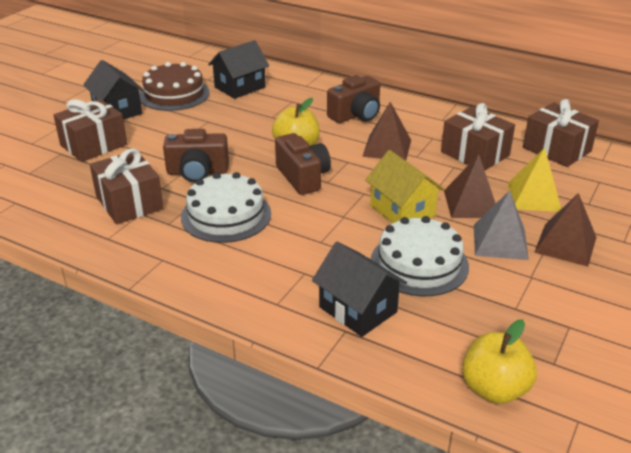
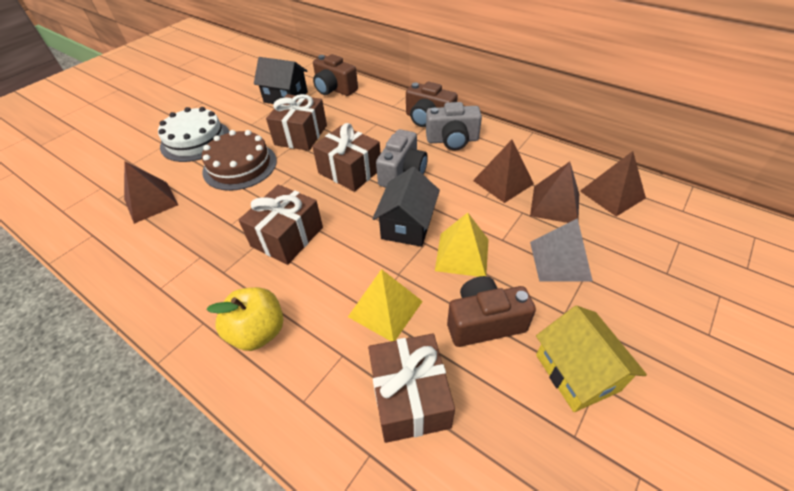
black house: 3 -> 2
brown pyramid: 3 -> 4
grey camera: 0 -> 2
white cake: 2 -> 1
yellow apple: 2 -> 1
yellow pyramid: 1 -> 2

